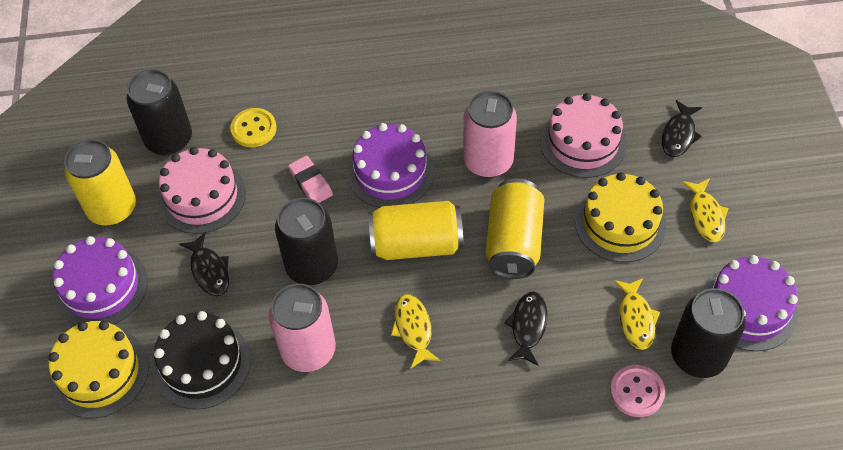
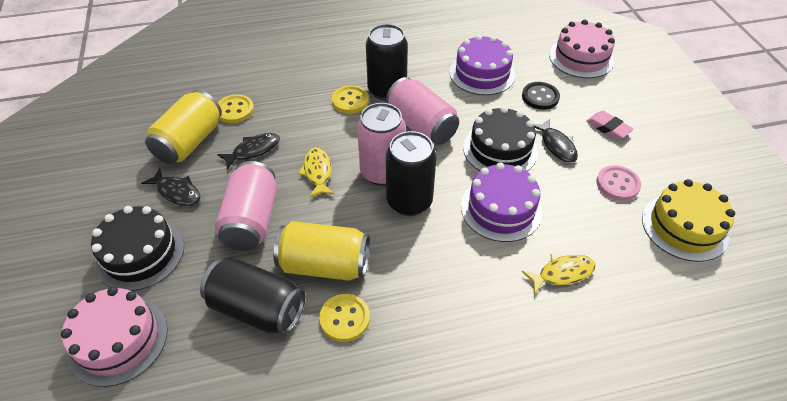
black button: 0 -> 1
black cake: 1 -> 2
pink can: 2 -> 3
purple cake: 3 -> 2
yellow button: 1 -> 3
yellow cake: 2 -> 1
yellow can: 3 -> 2
yellow fish: 3 -> 2

